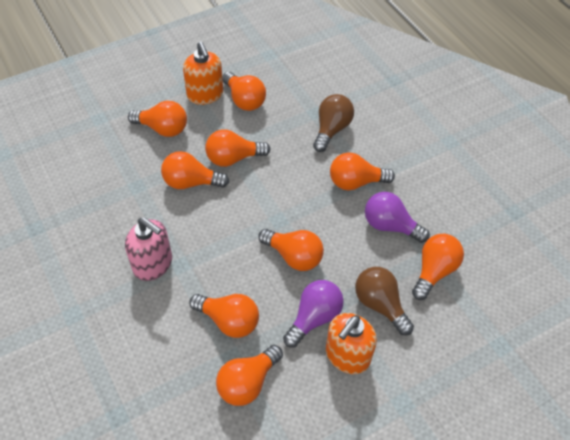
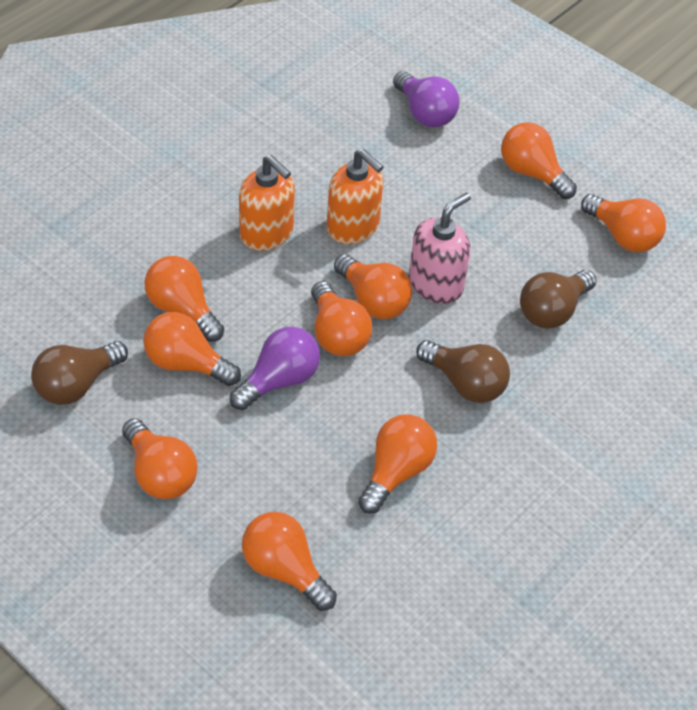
brown light bulb: 2 -> 3

